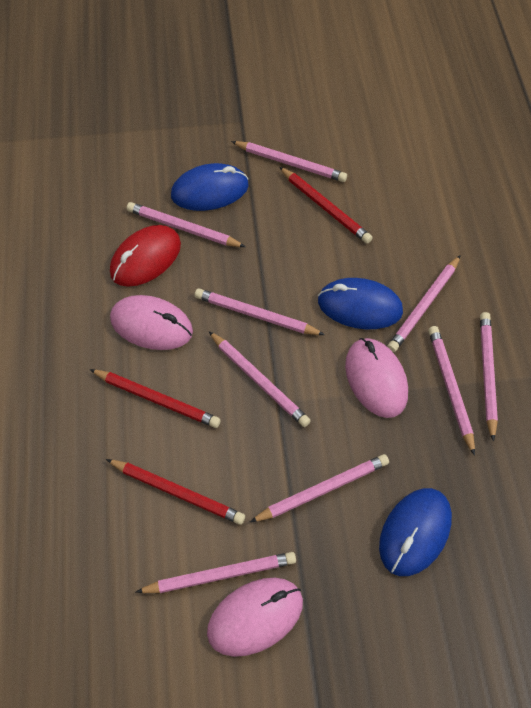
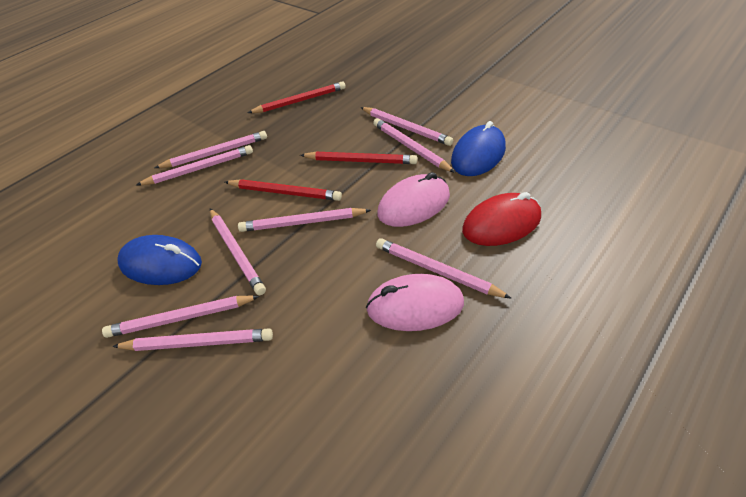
blue mouse: 3 -> 2
pink mouse: 3 -> 2

